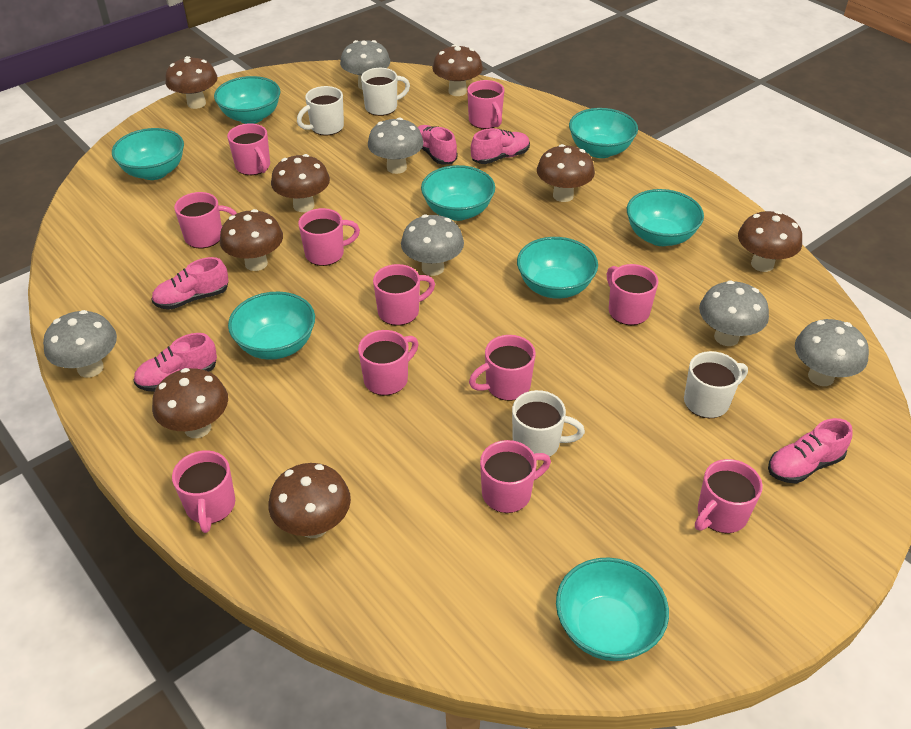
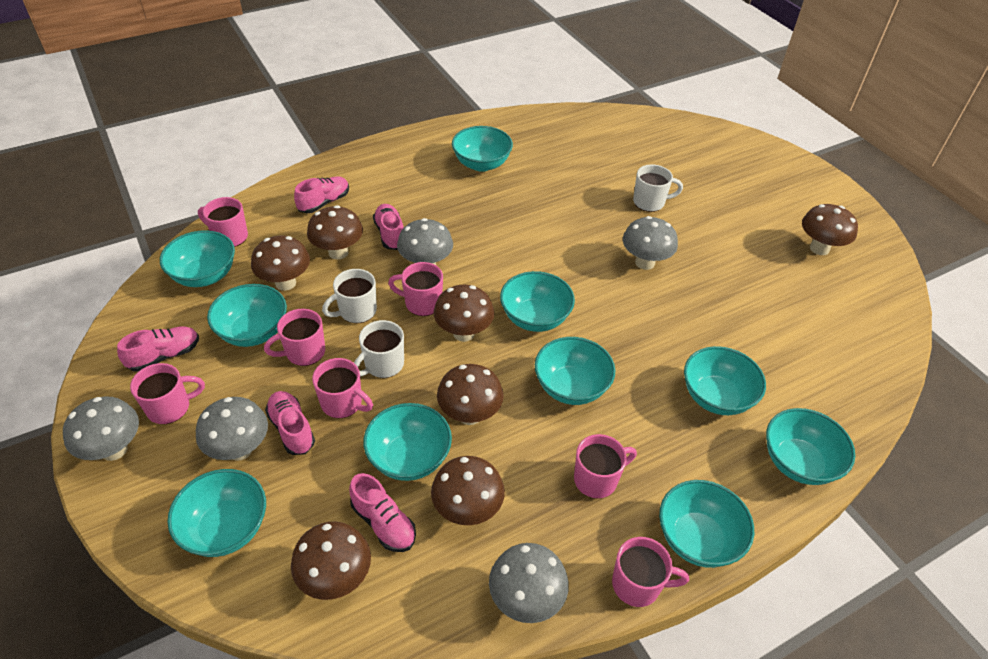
brown mushroom: 8 -> 7
grey mushroom: 6 -> 5
pink mug: 11 -> 7
turquoise bowl: 8 -> 10
white mug: 4 -> 3

